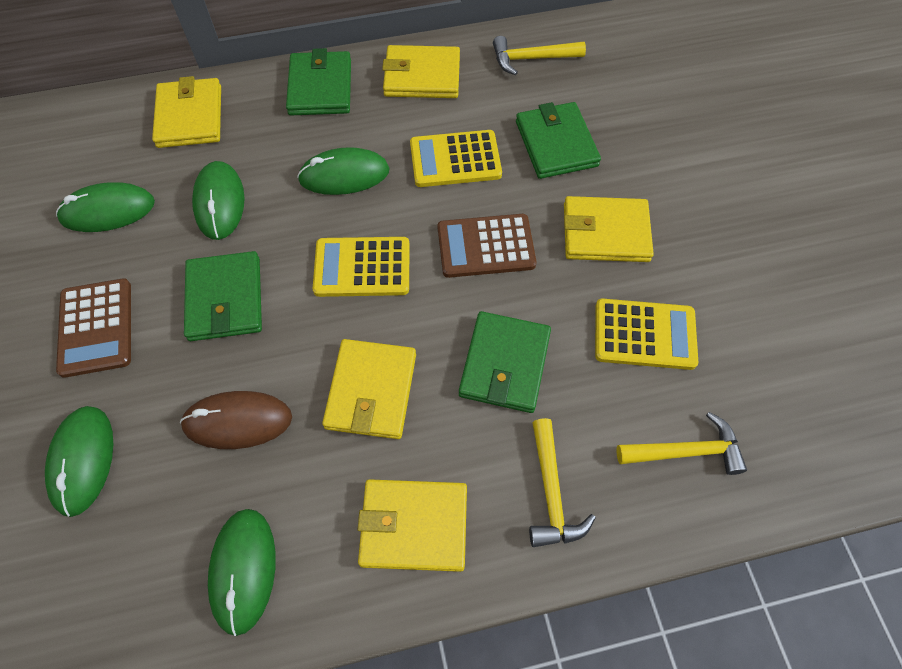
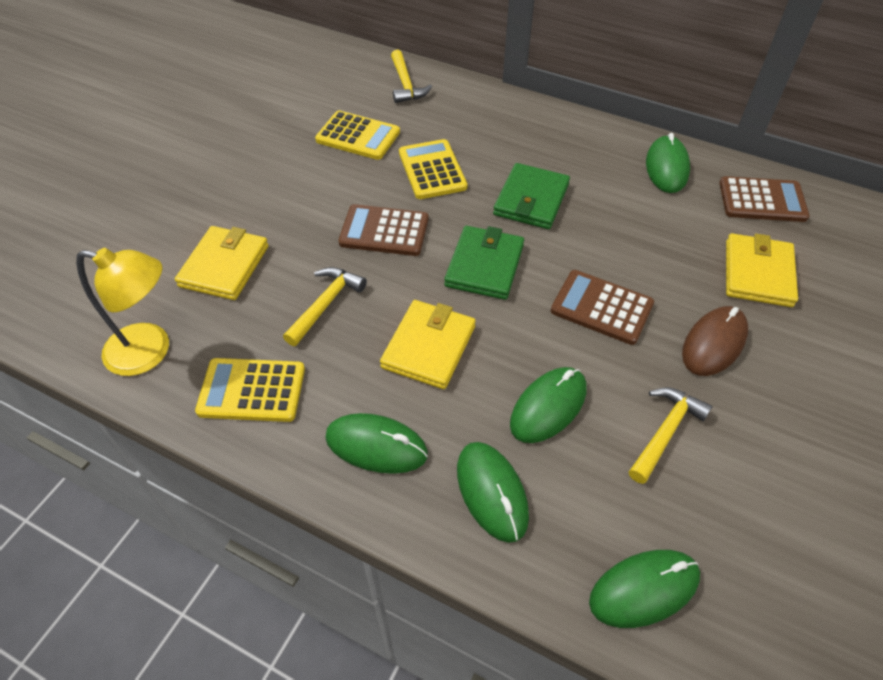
brown calculator: 2 -> 3
green wallet: 4 -> 2
yellow lamp: 0 -> 1
yellow wallet: 5 -> 3

